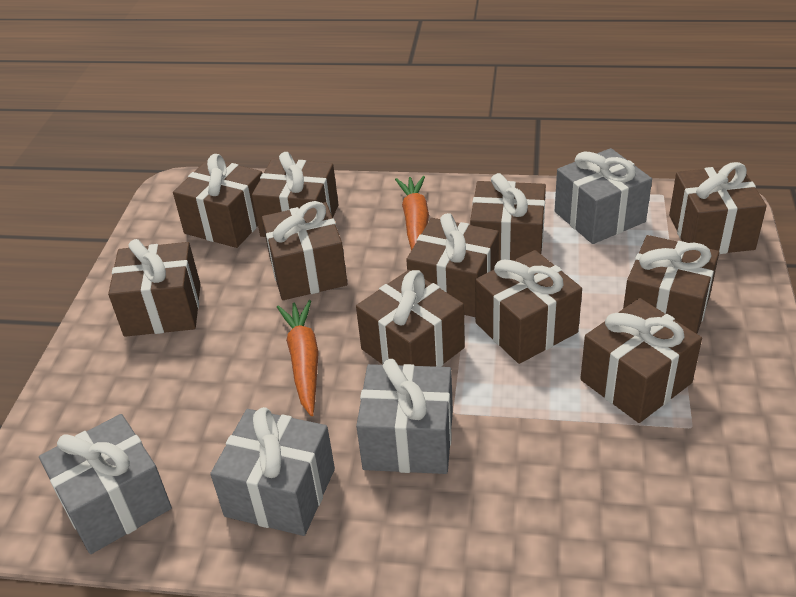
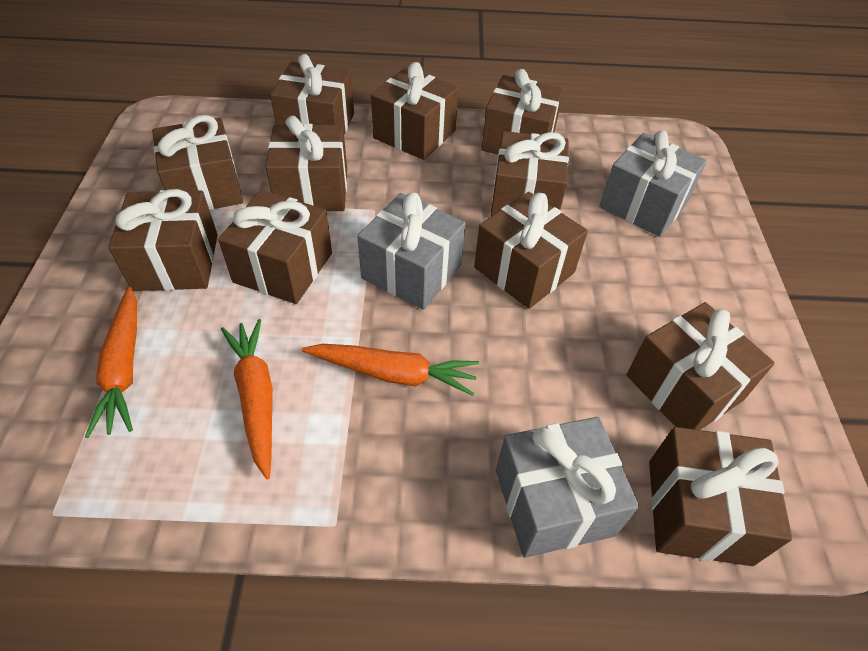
grey gift: 4 -> 3
orange carrot: 2 -> 3

